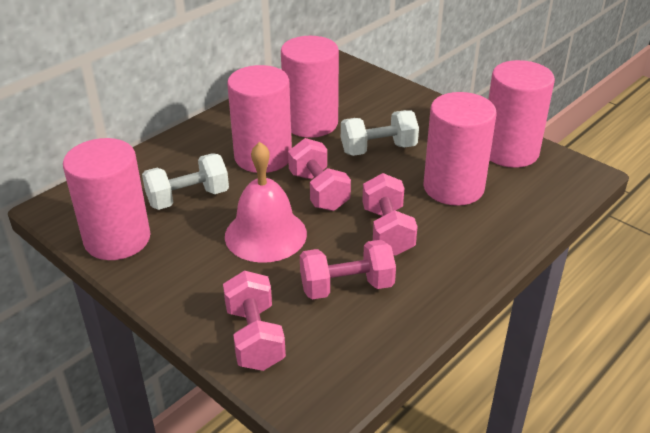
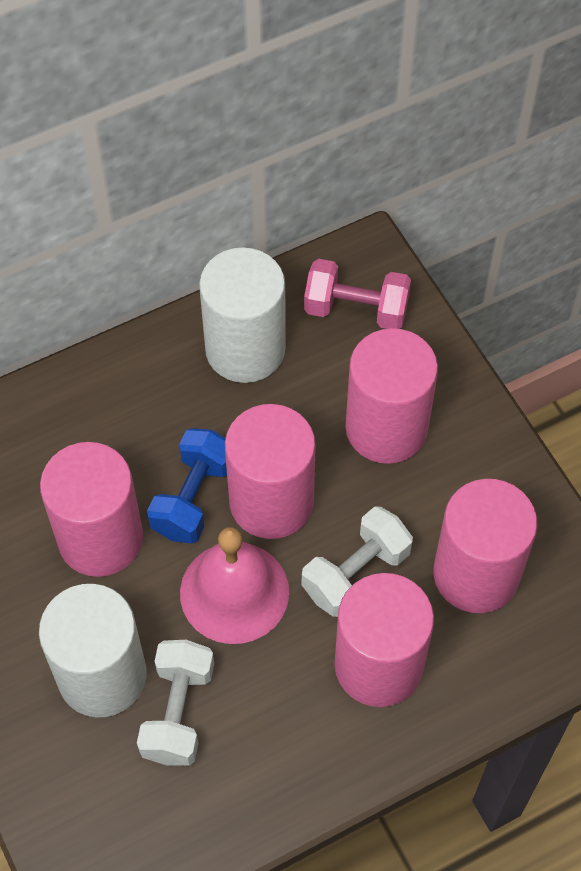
blue dumbbell: 0 -> 1
pink dumbbell: 4 -> 1
white cylinder: 0 -> 2

